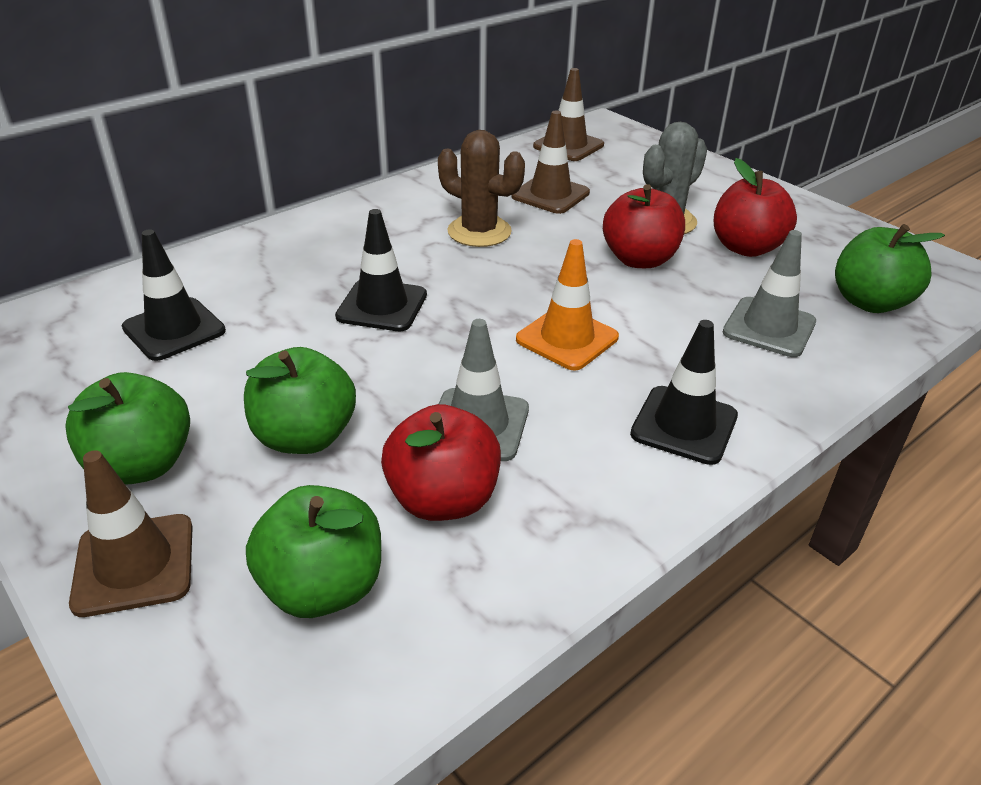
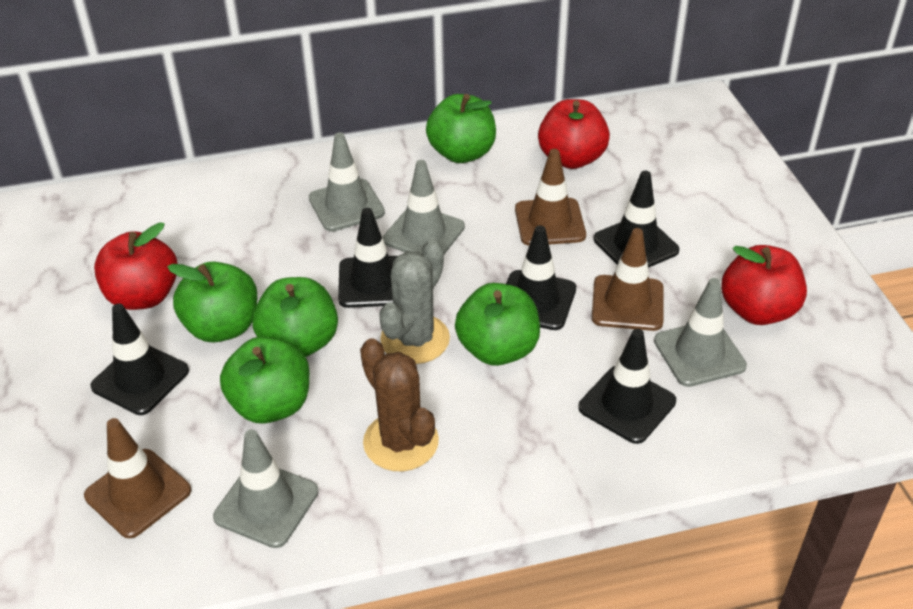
black traffic cone: 3 -> 5
green apple: 4 -> 5
grey traffic cone: 2 -> 4
orange traffic cone: 1 -> 0

